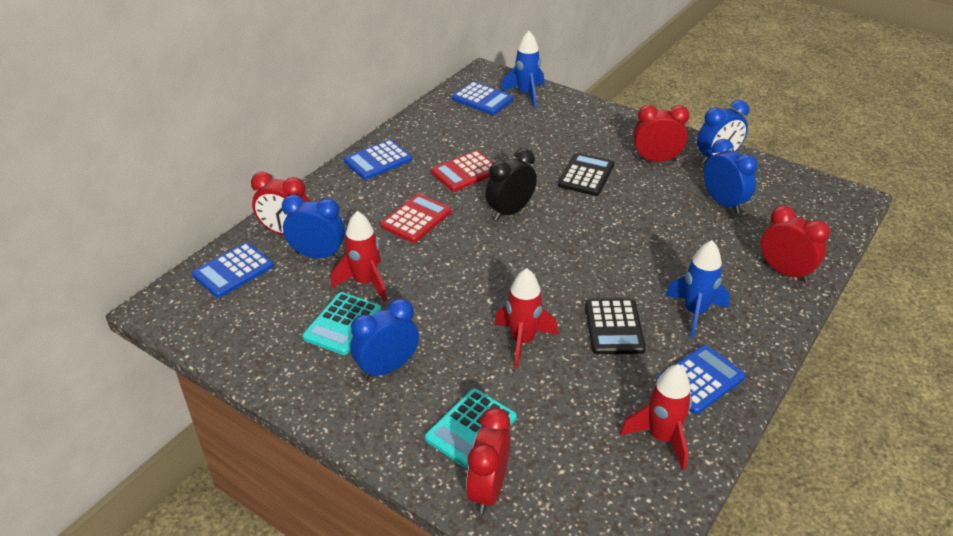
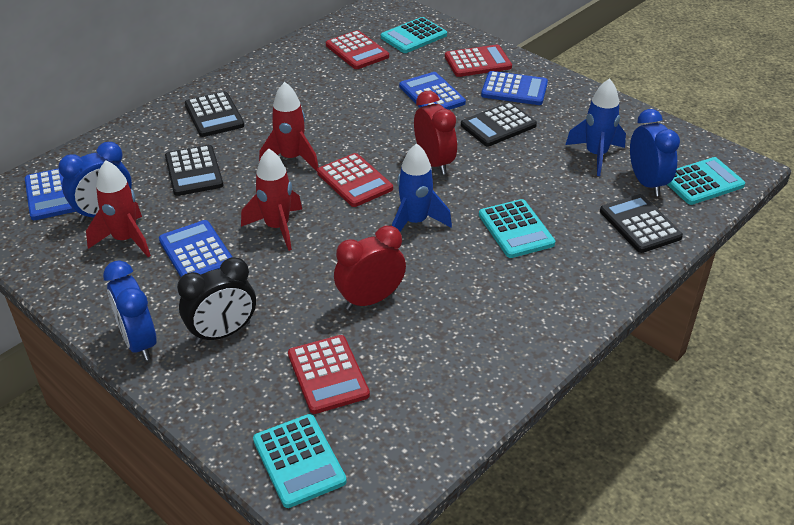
black calculator: 2 -> 4
blue clock: 4 -> 3
red calculator: 2 -> 4
red clock: 4 -> 2
turquoise calculator: 2 -> 4

